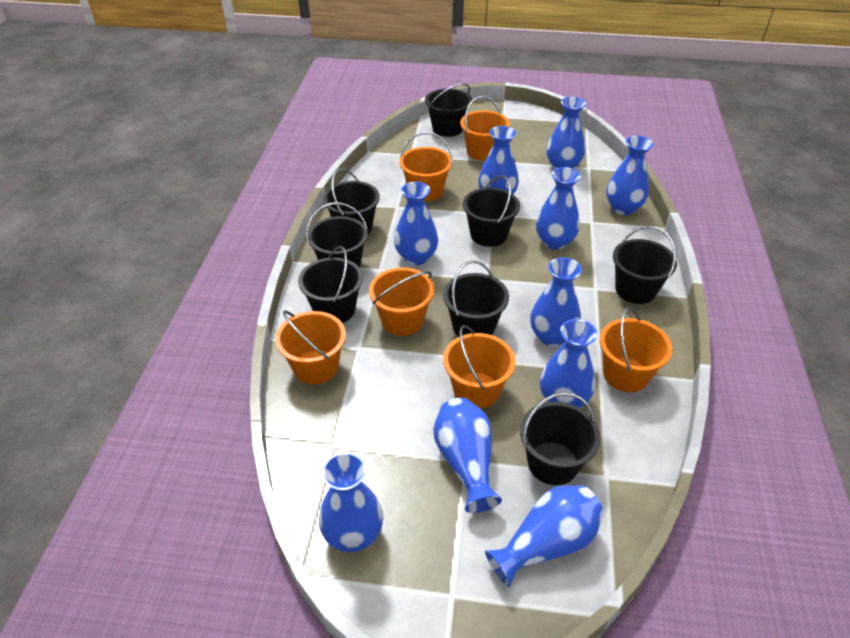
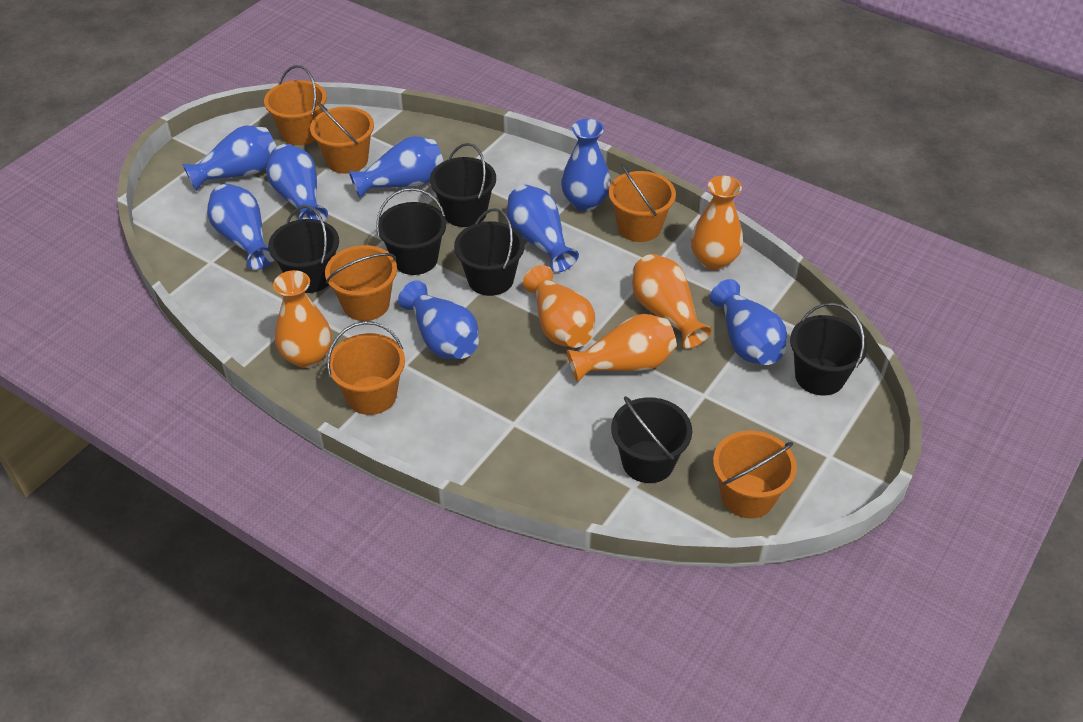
black bucket: 8 -> 6
blue vase: 10 -> 8
orange vase: 0 -> 5

